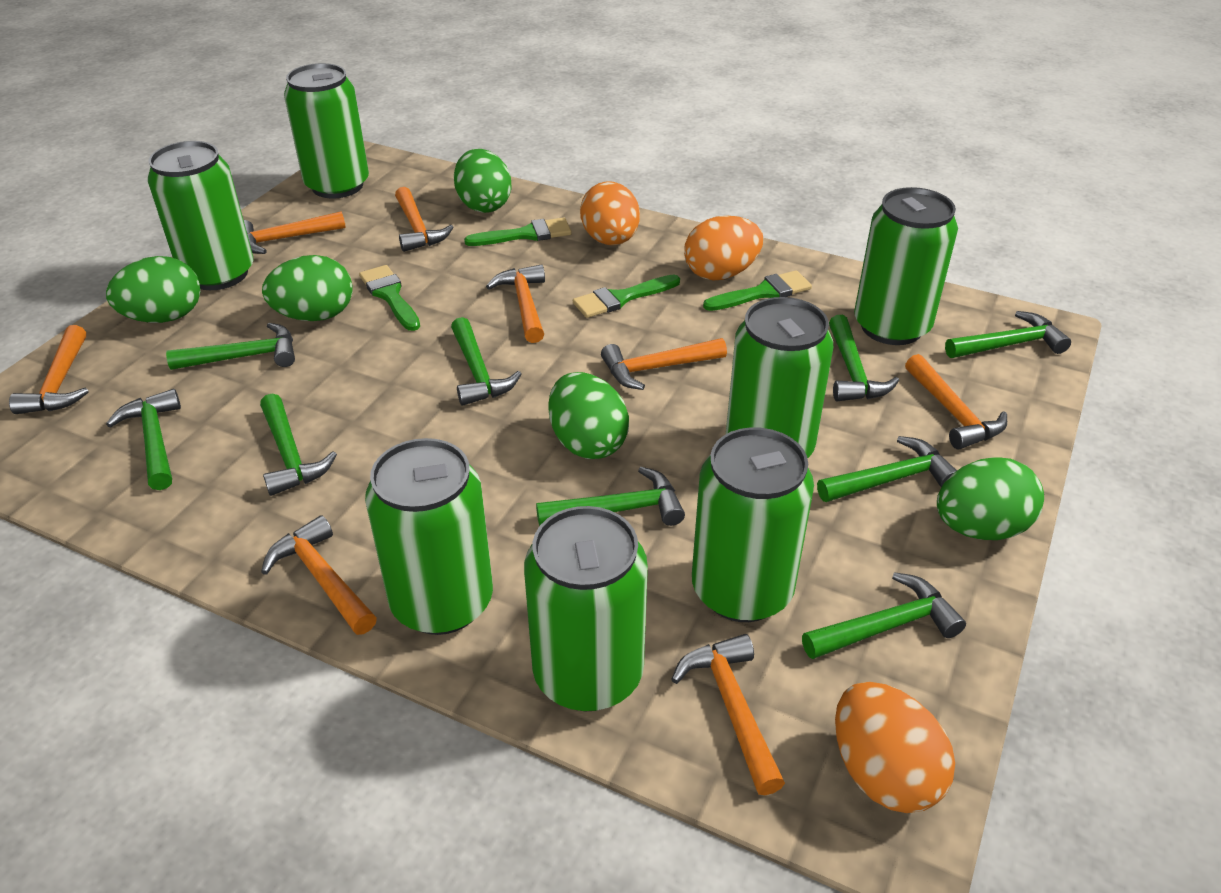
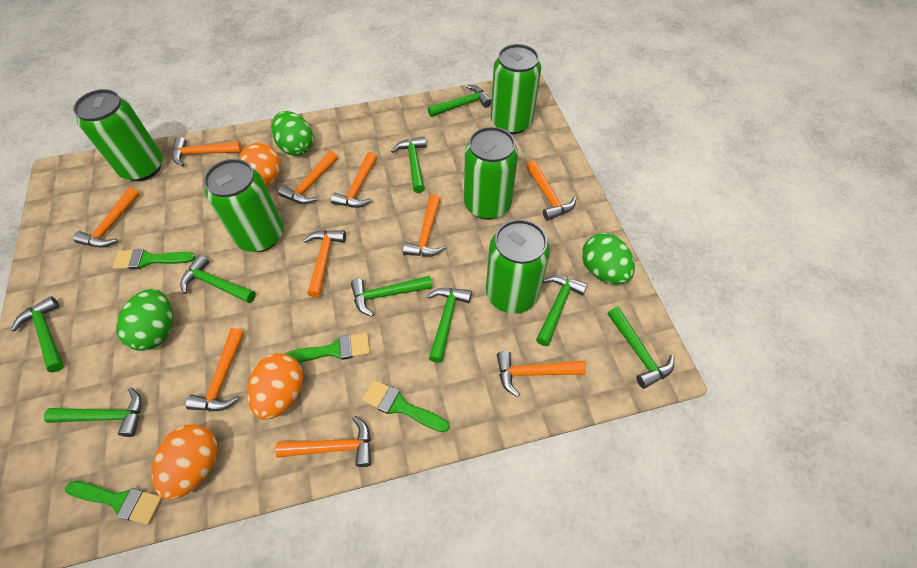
green can: 7 -> 5
green egg: 5 -> 3
orange hammer: 8 -> 10

